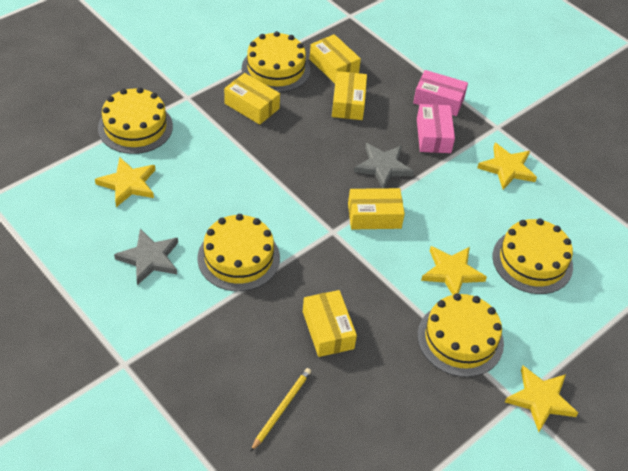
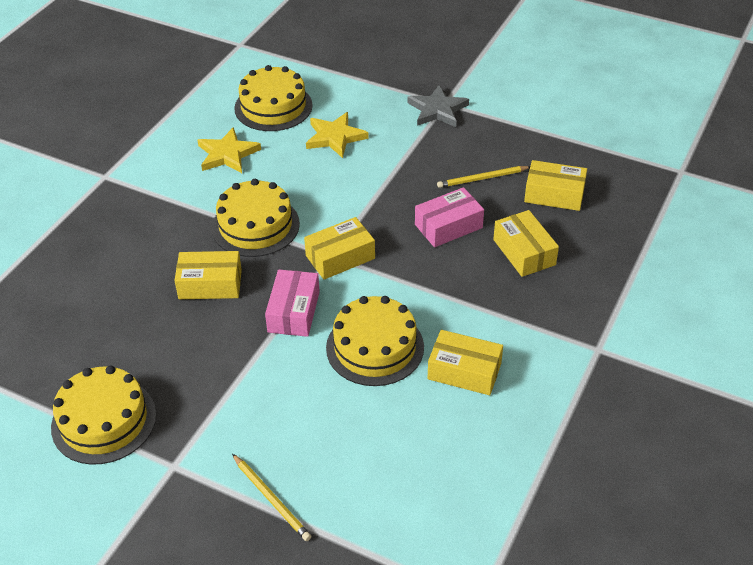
grey star: 2 -> 1
yellow cake: 5 -> 4
yellow pencil: 1 -> 2
yellow star: 4 -> 2

